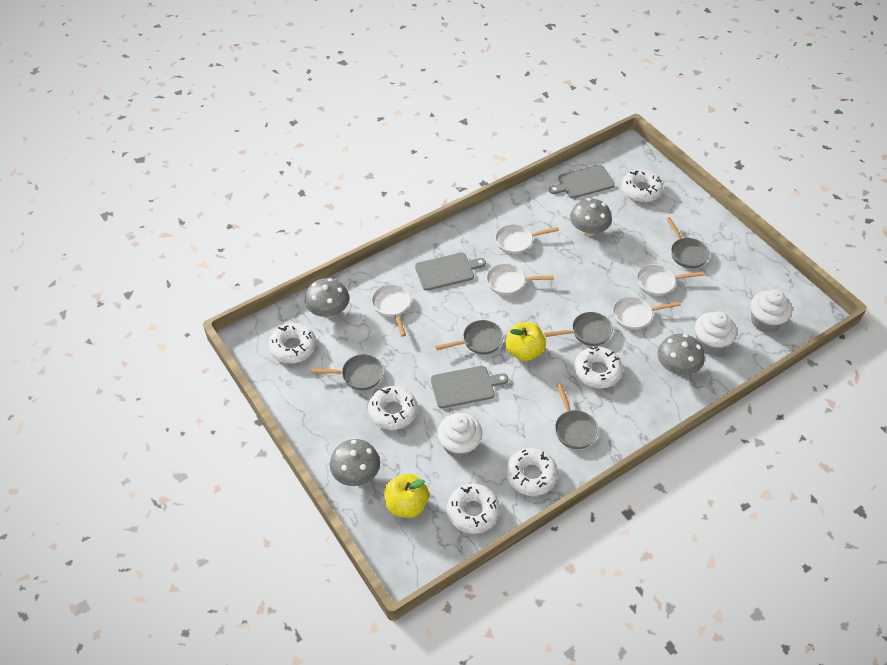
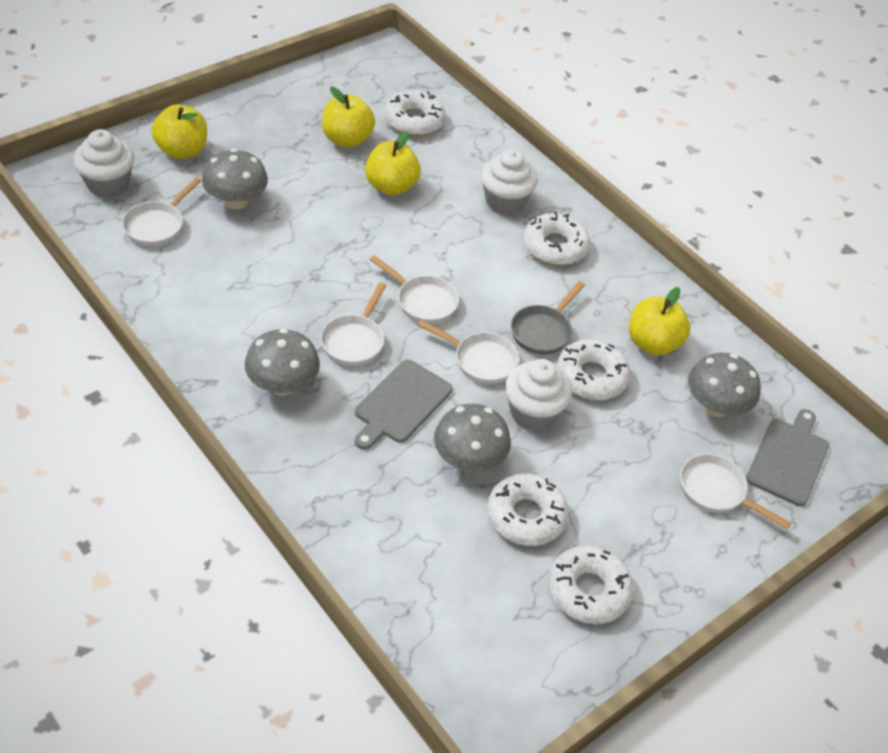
grey cutting board: 3 -> 2
grey pan: 5 -> 1
white donut: 6 -> 5
yellow apple: 2 -> 4

